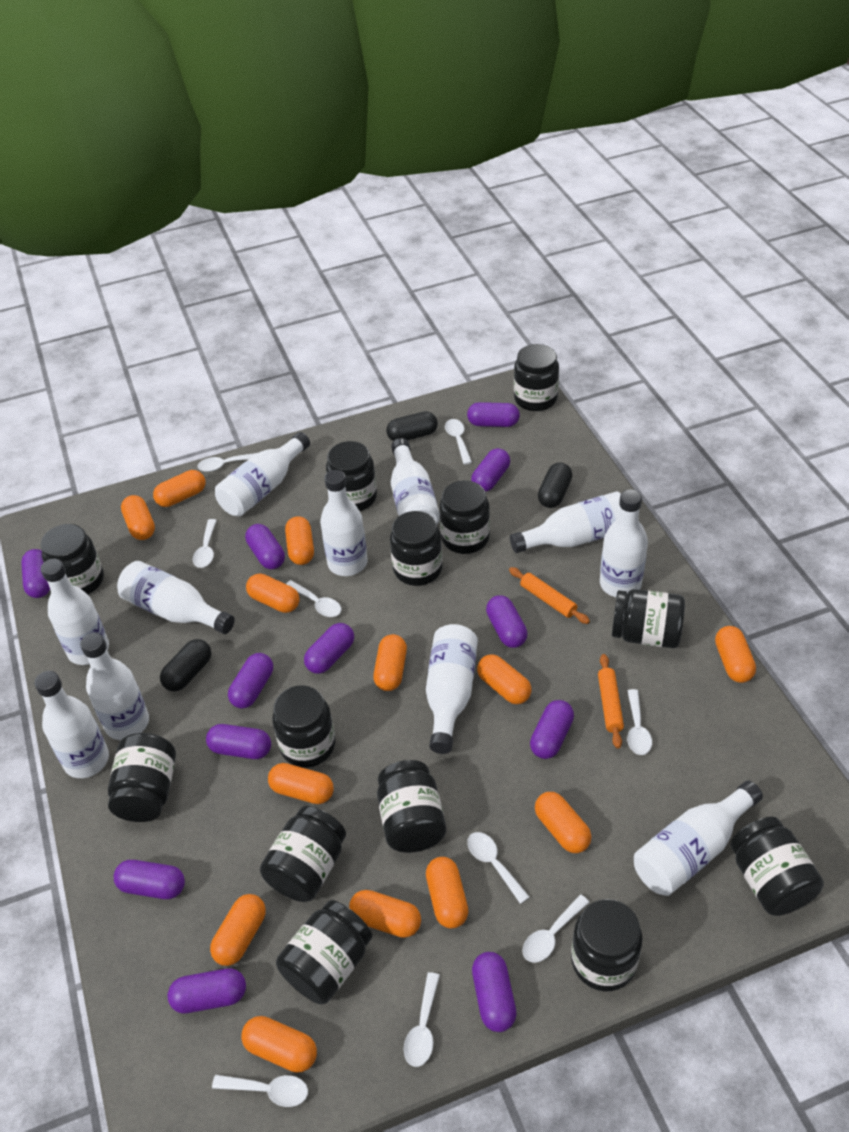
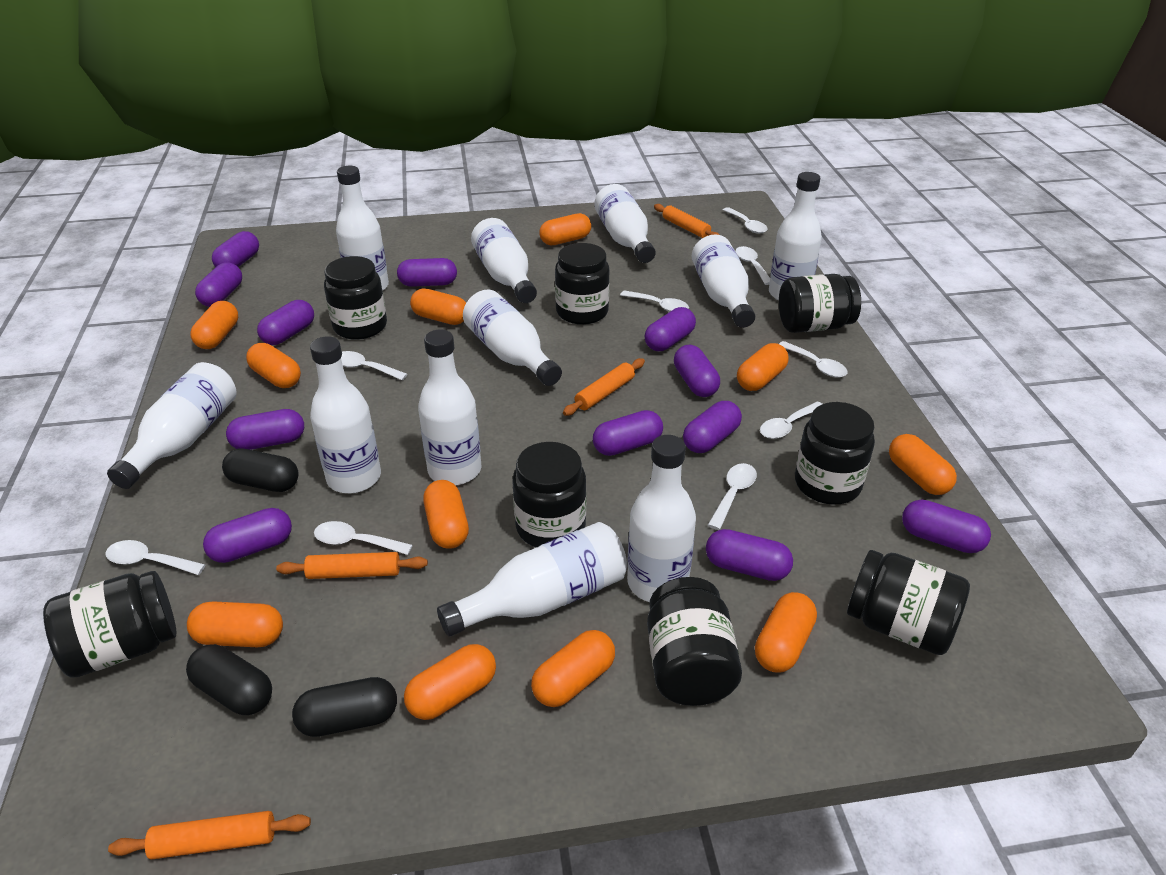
black jar: 13 -> 8
orange capsule: 13 -> 11
orange rolling pin: 2 -> 4

